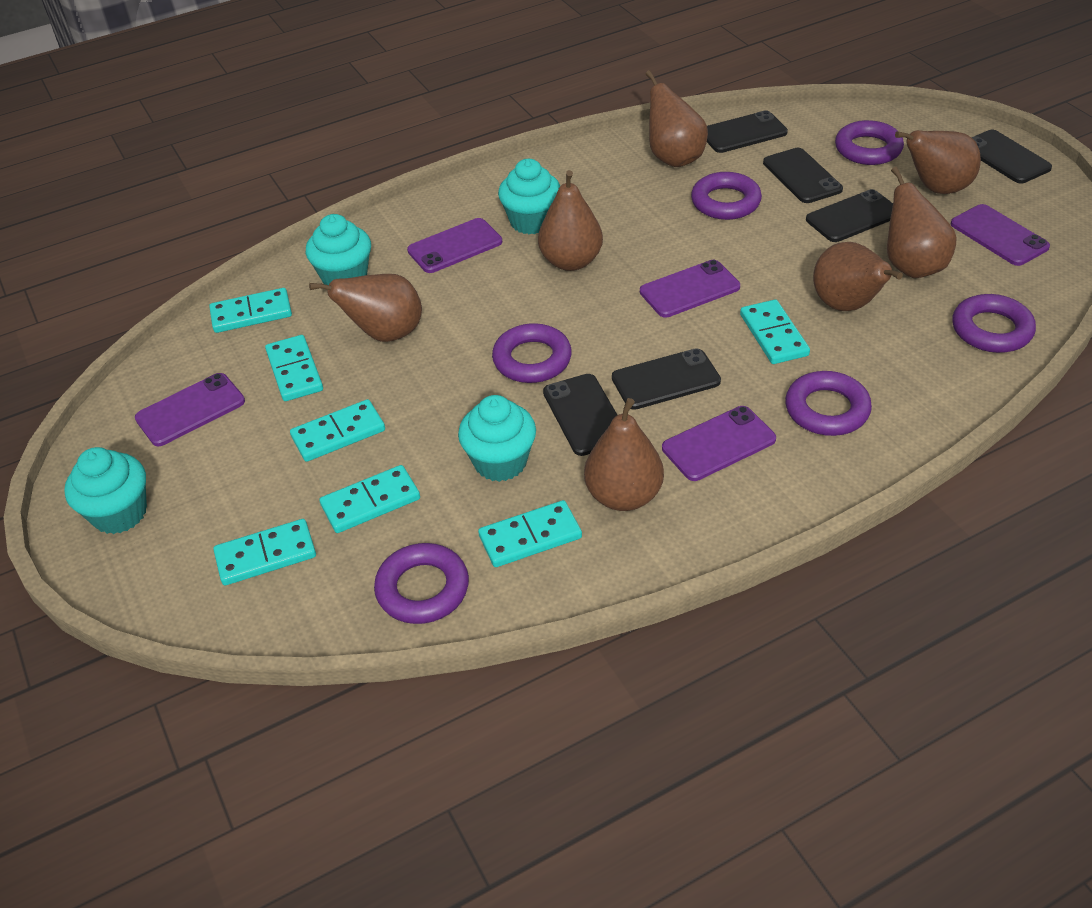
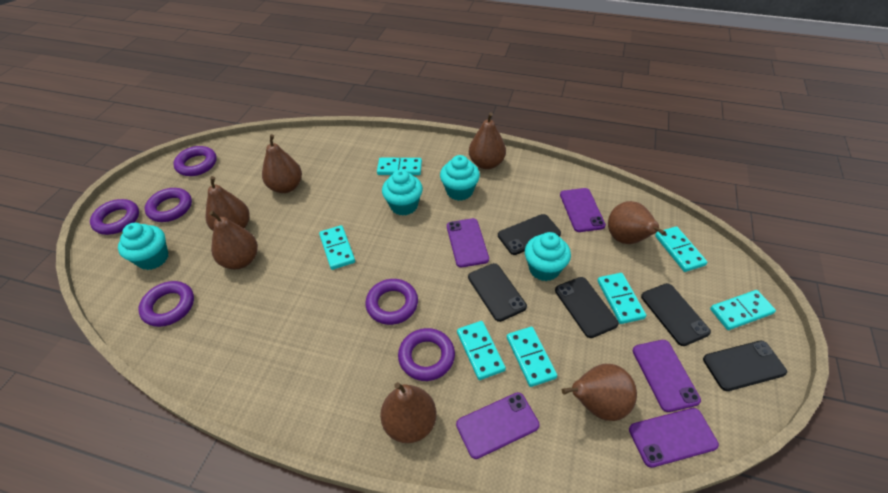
black phone: 6 -> 5

